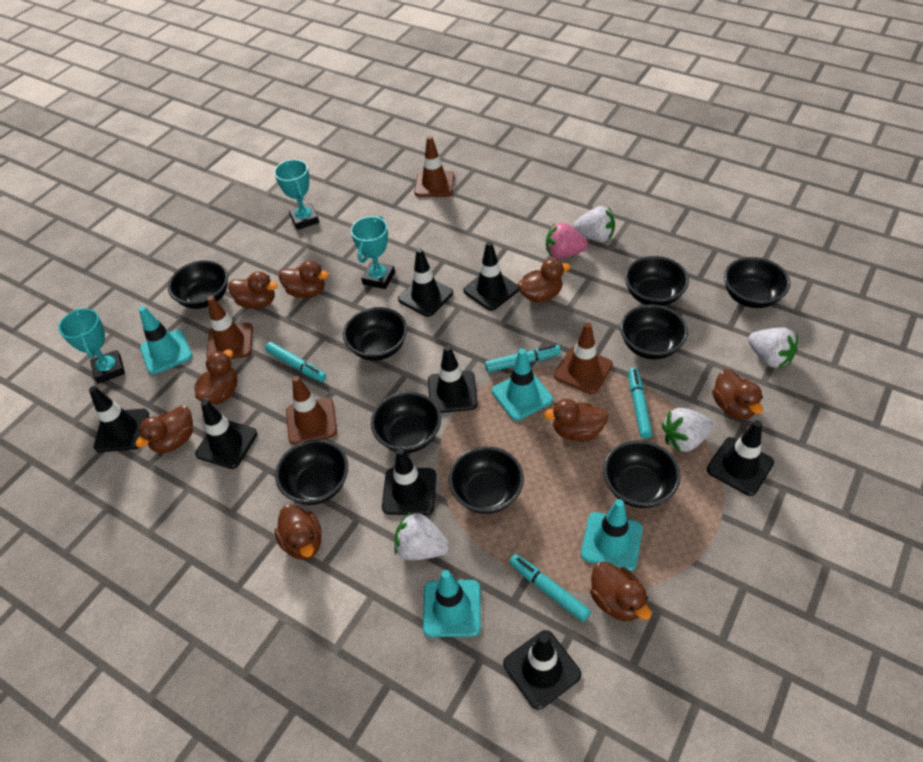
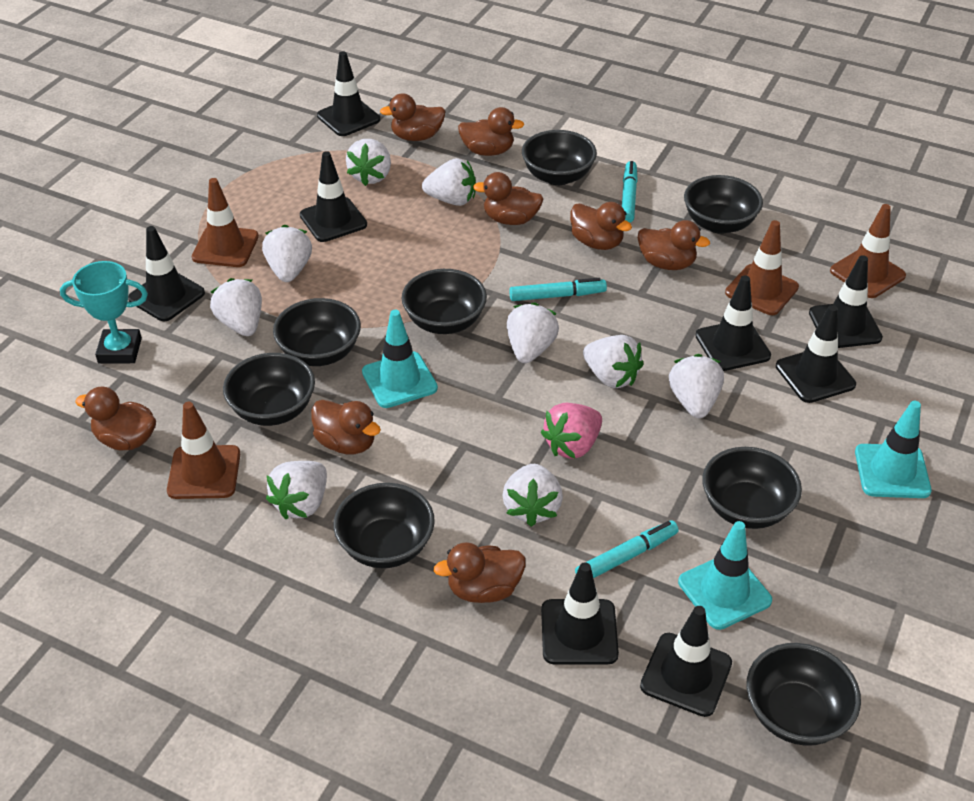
black bowl: 9 -> 8
brown duck: 9 -> 8
turquoise marker: 4 -> 3
turquoise traffic cone: 4 -> 3
turquoise trophy: 3 -> 1
white strawberry: 4 -> 9

